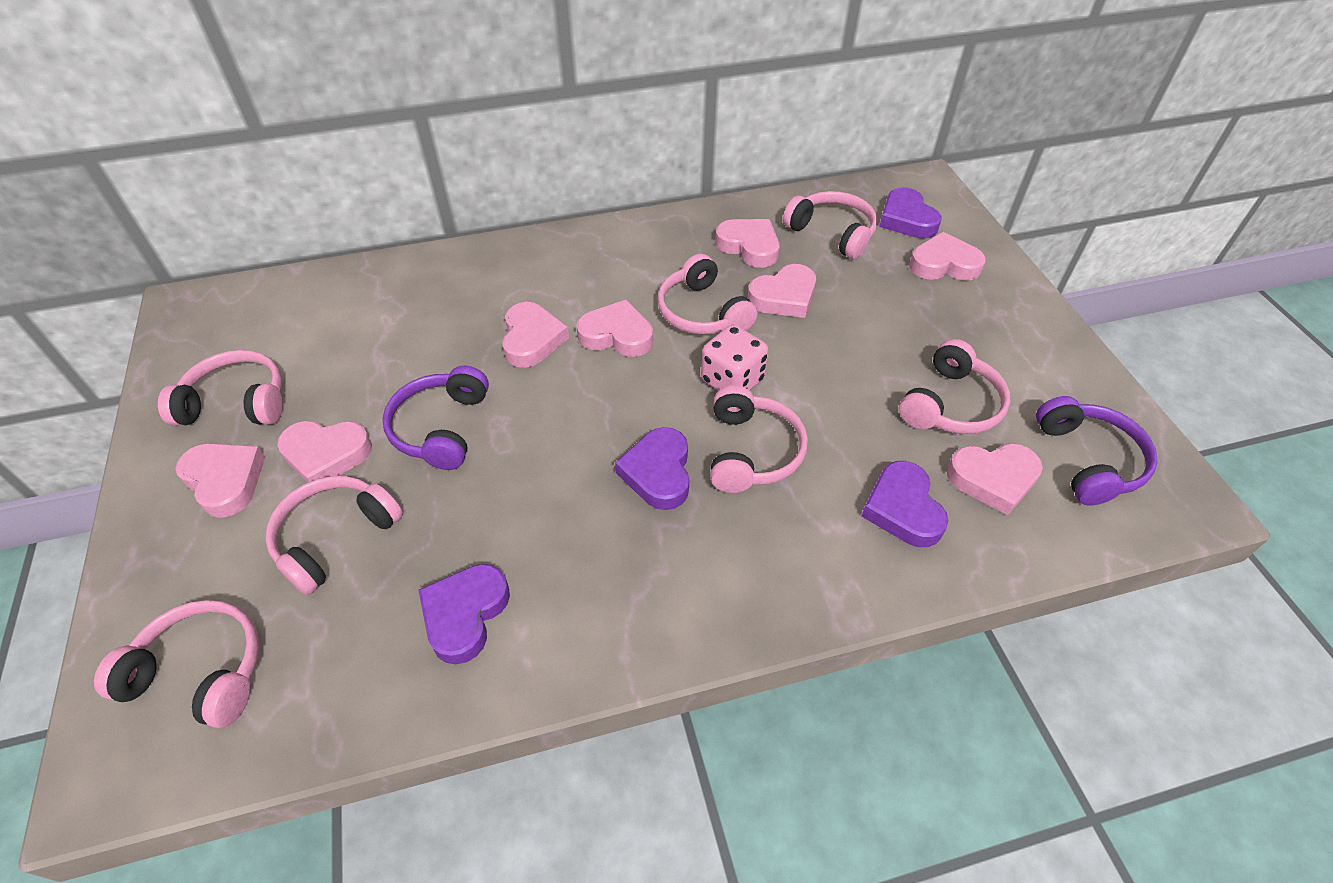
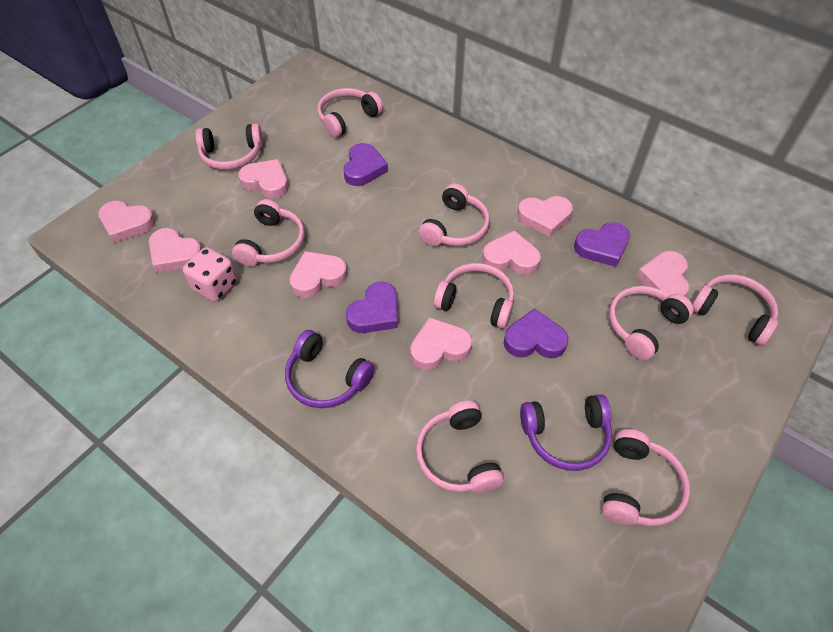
pink headphones: 7 -> 9

